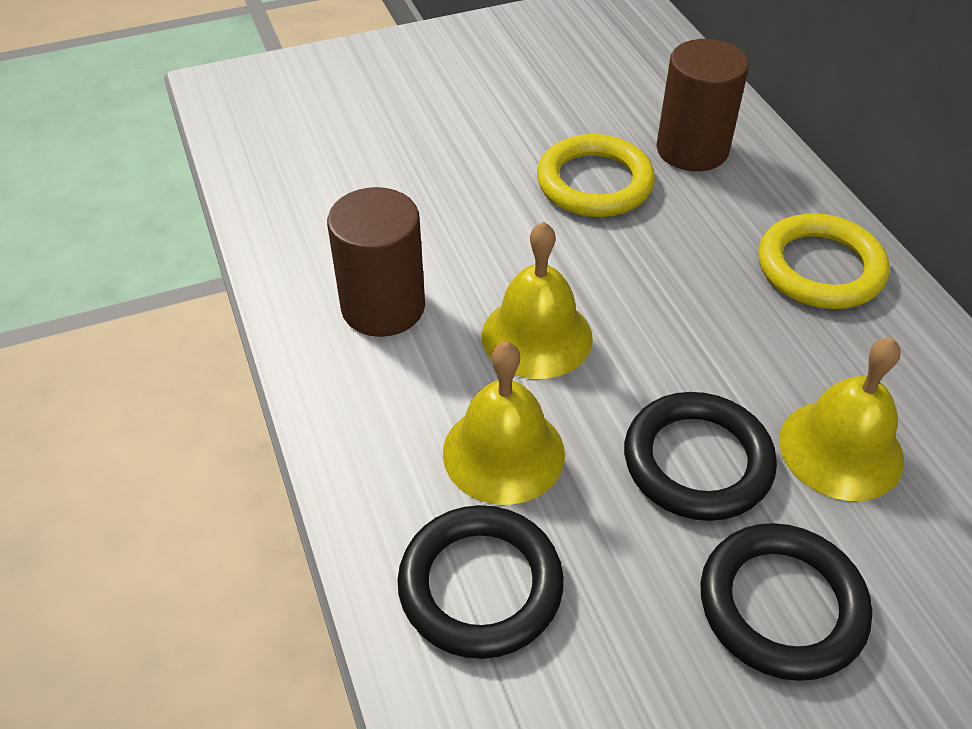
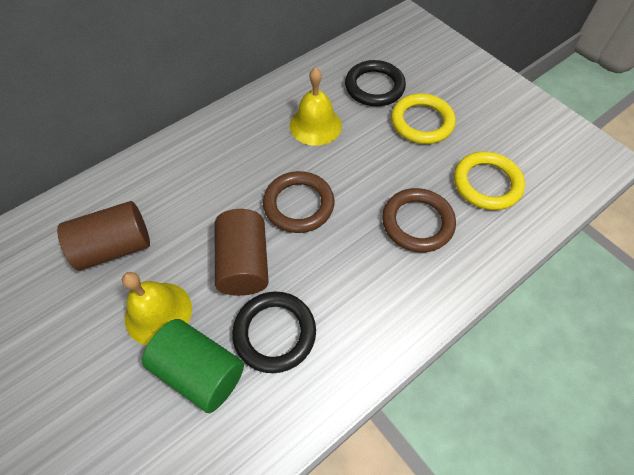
black ring: 3 -> 2
brown ring: 0 -> 2
green cylinder: 0 -> 1
yellow bell: 3 -> 2

